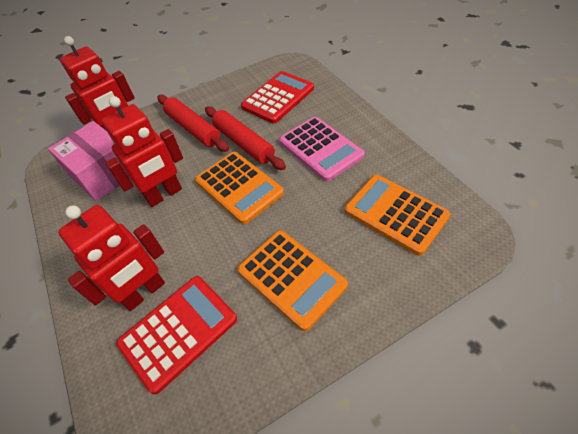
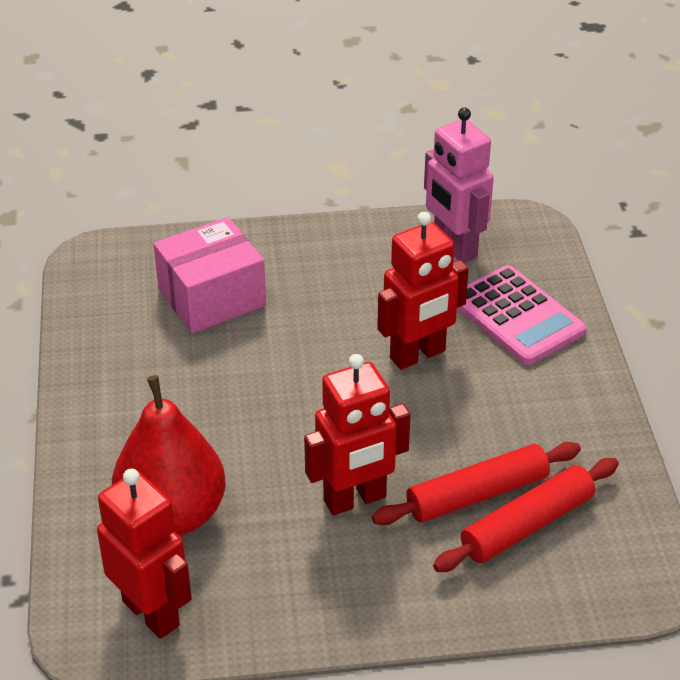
orange calculator: 3 -> 0
pink robot: 0 -> 1
red calculator: 2 -> 0
red pear: 0 -> 1

